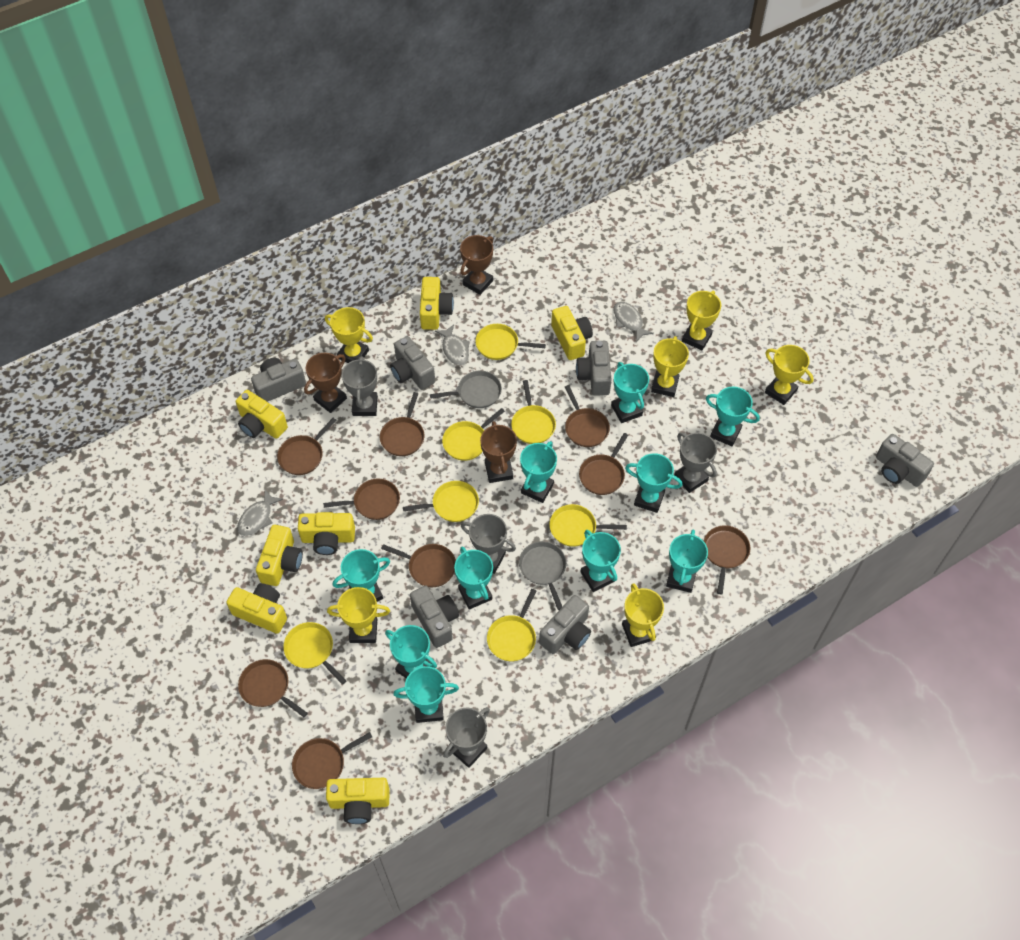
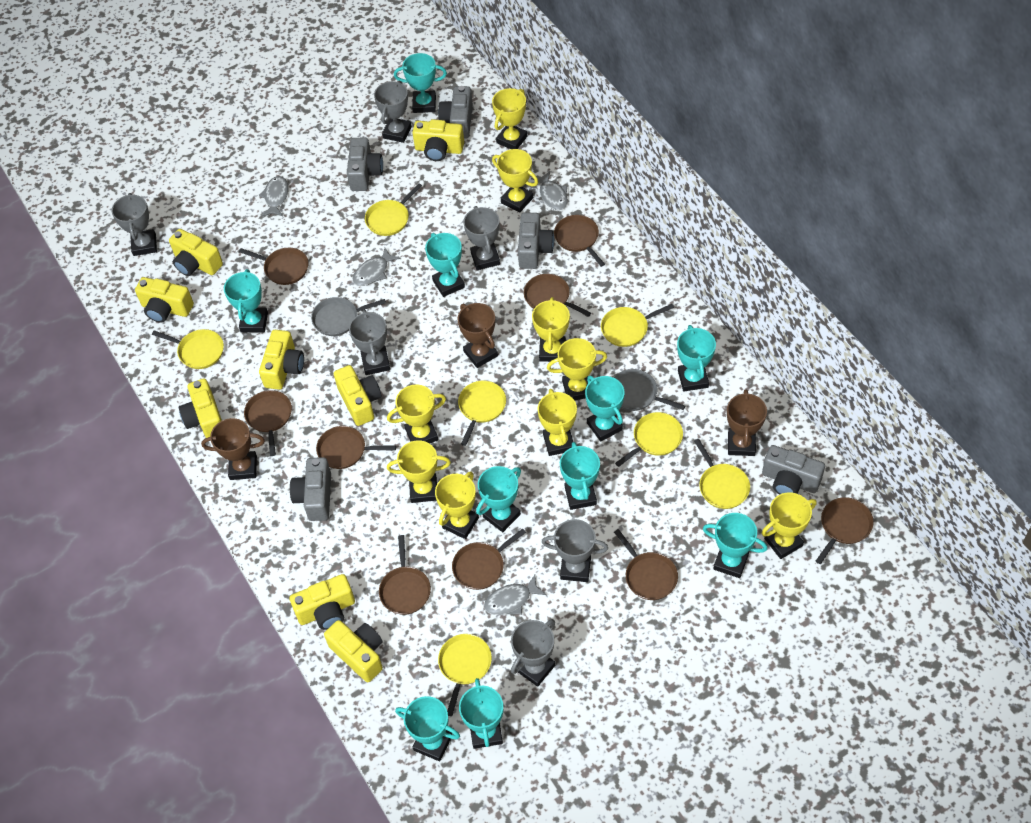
grey camera: 6 -> 5
grey fish: 3 -> 4
grey trophy: 4 -> 6
yellow camera: 7 -> 8
yellow trophy: 6 -> 9

